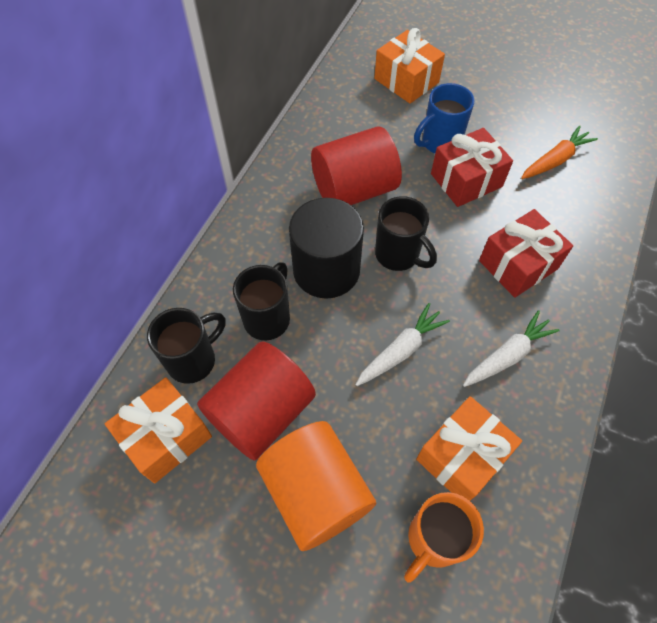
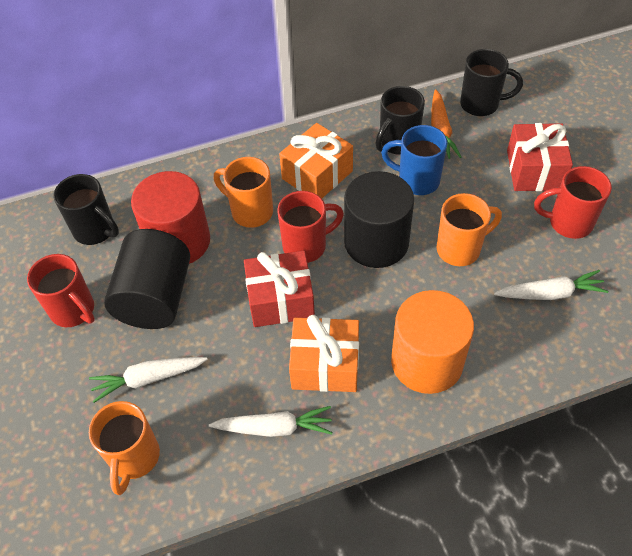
black cylinder: 1 -> 2
orange gift: 3 -> 2
orange mug: 1 -> 3
red cylinder: 2 -> 1
red mug: 0 -> 3
white carrot: 2 -> 3

